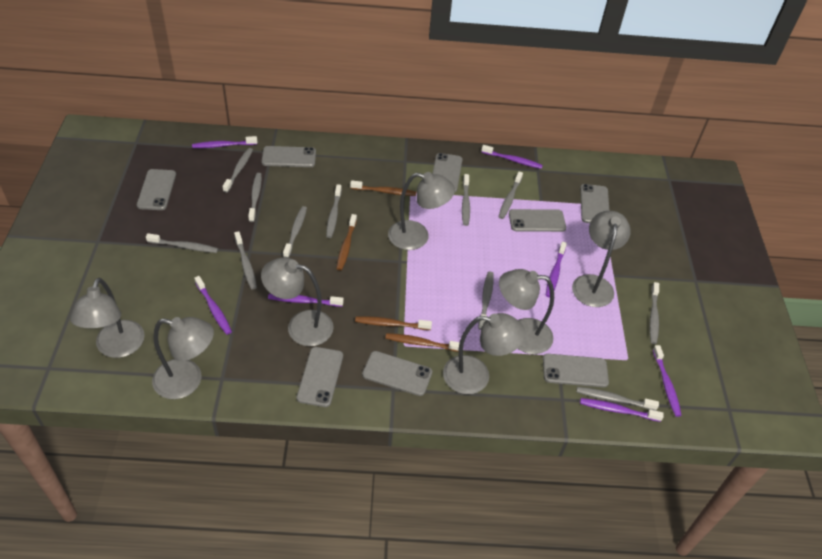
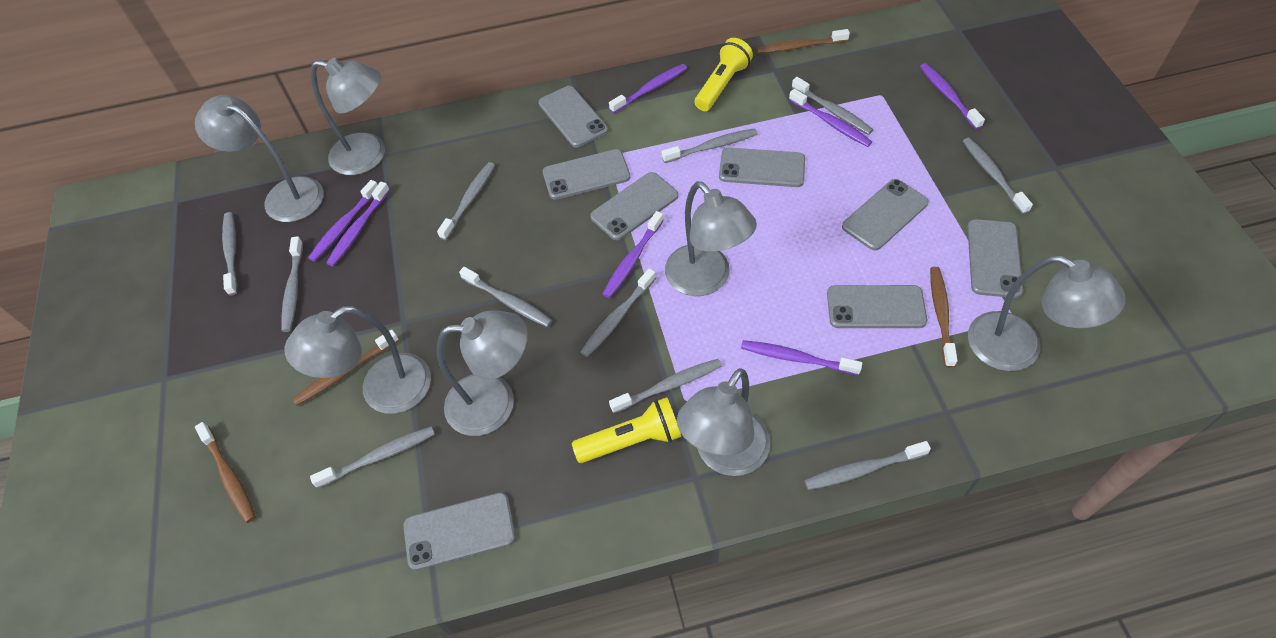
yellow flashlight: 0 -> 2

